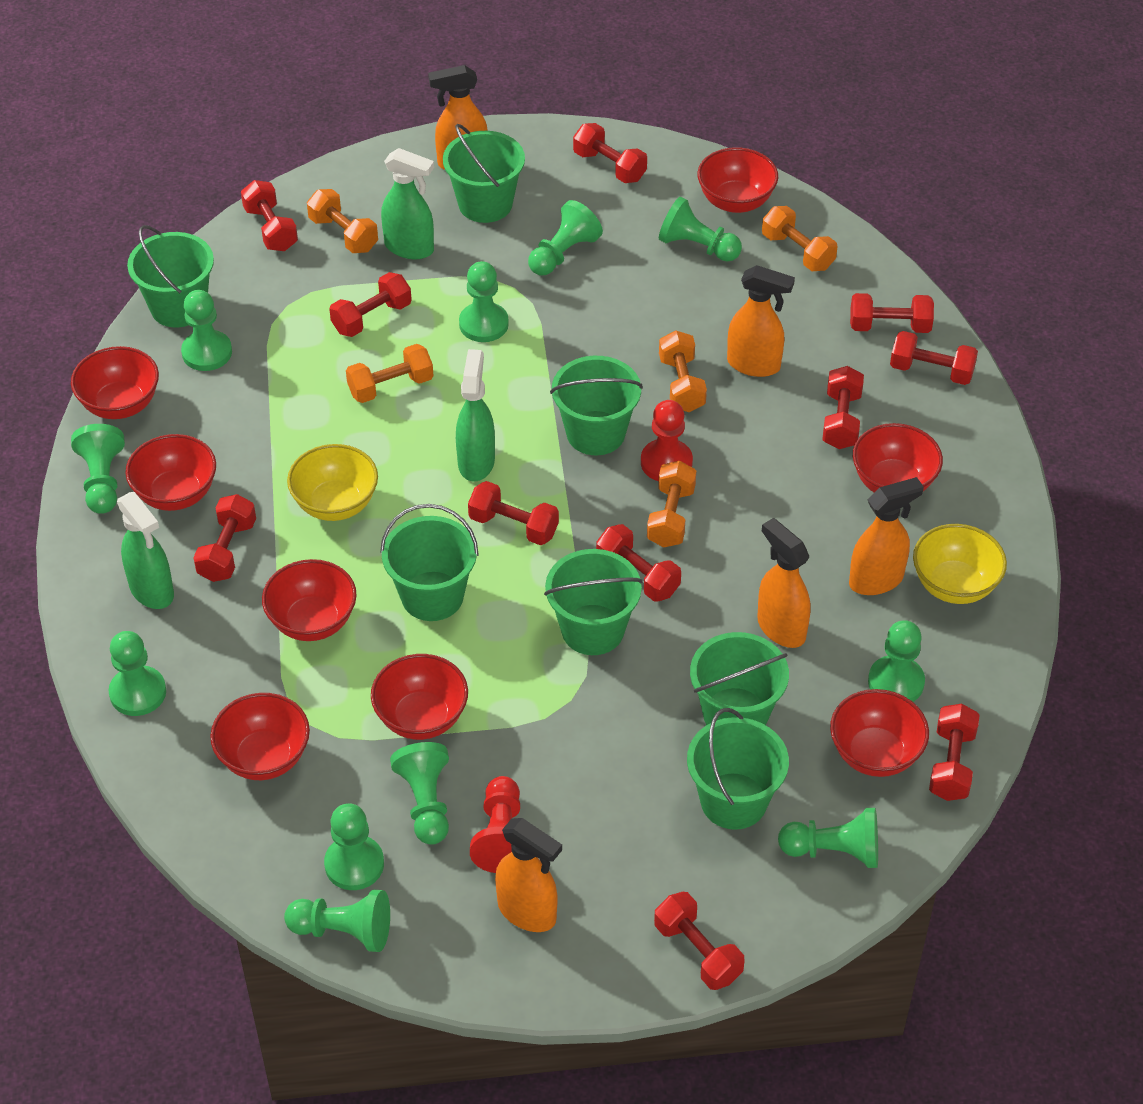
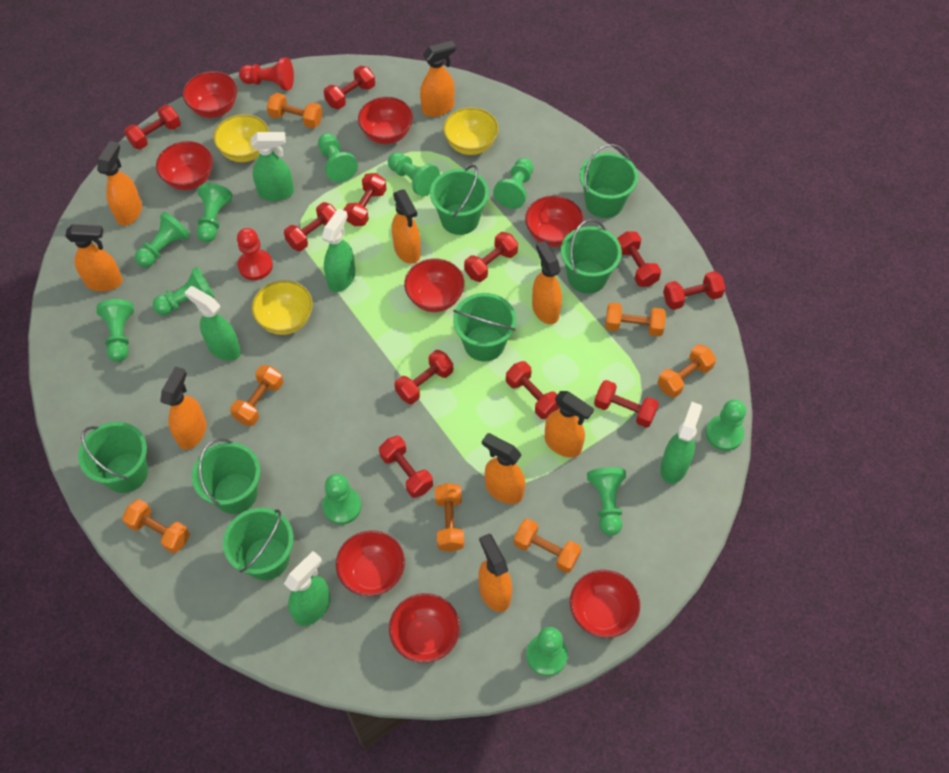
green spray bottle: 3 -> 5
orange dumbbell: 5 -> 7
orange spray bottle: 5 -> 9
yellow bowl: 2 -> 3

